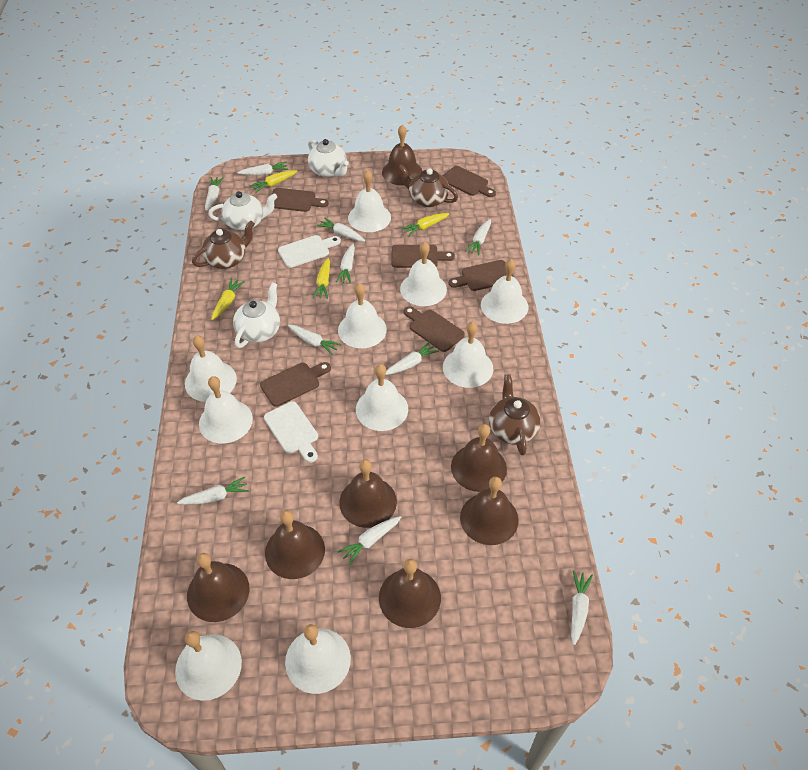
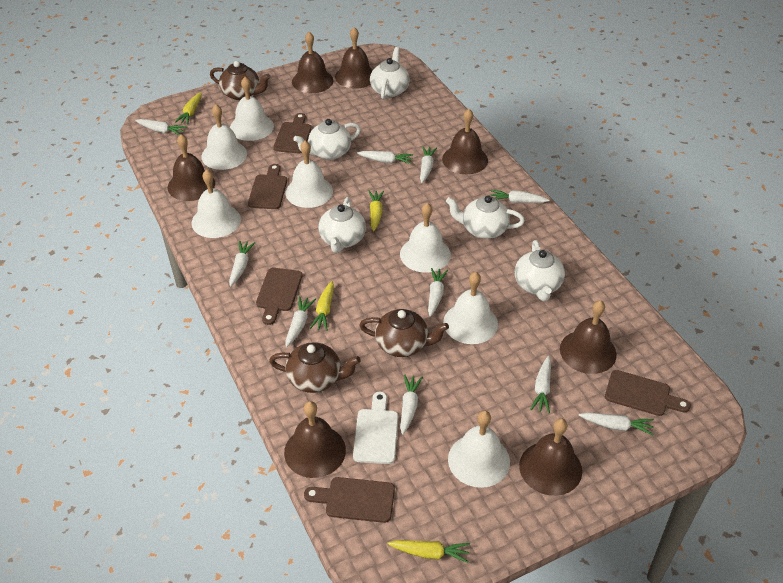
brown cutting board: 6 -> 5
white bell: 10 -> 7
white cutting board: 2 -> 1
white teapot: 3 -> 5

